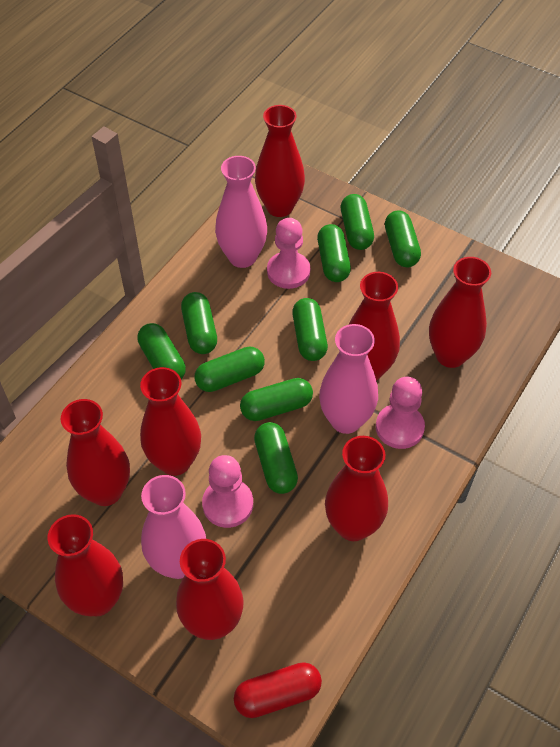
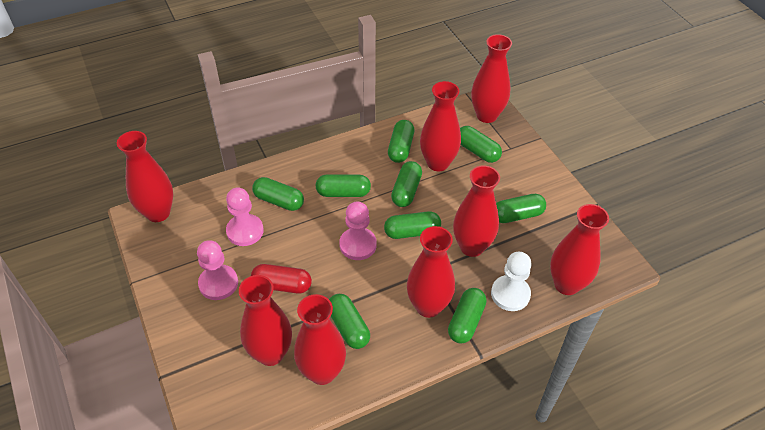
pink vase: 3 -> 0
white pawn: 0 -> 1

